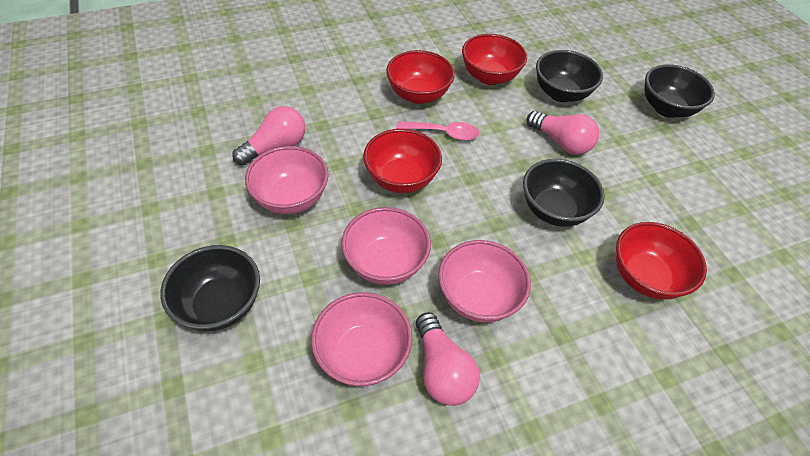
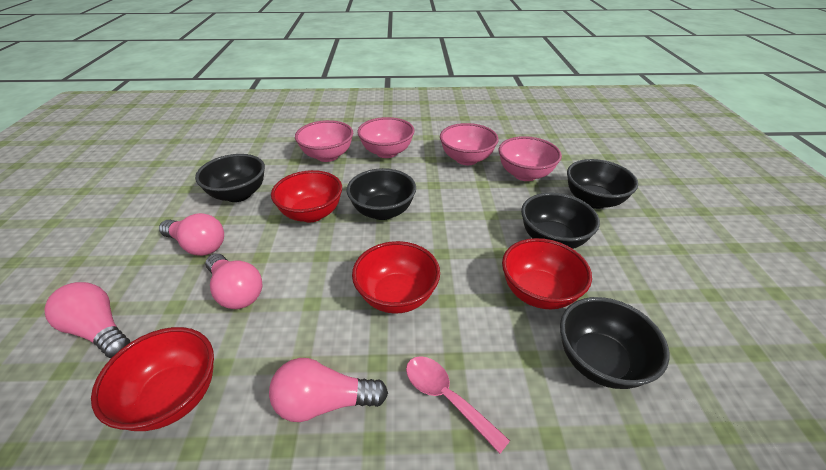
black bowl: 4 -> 5
pink light bulb: 3 -> 4

